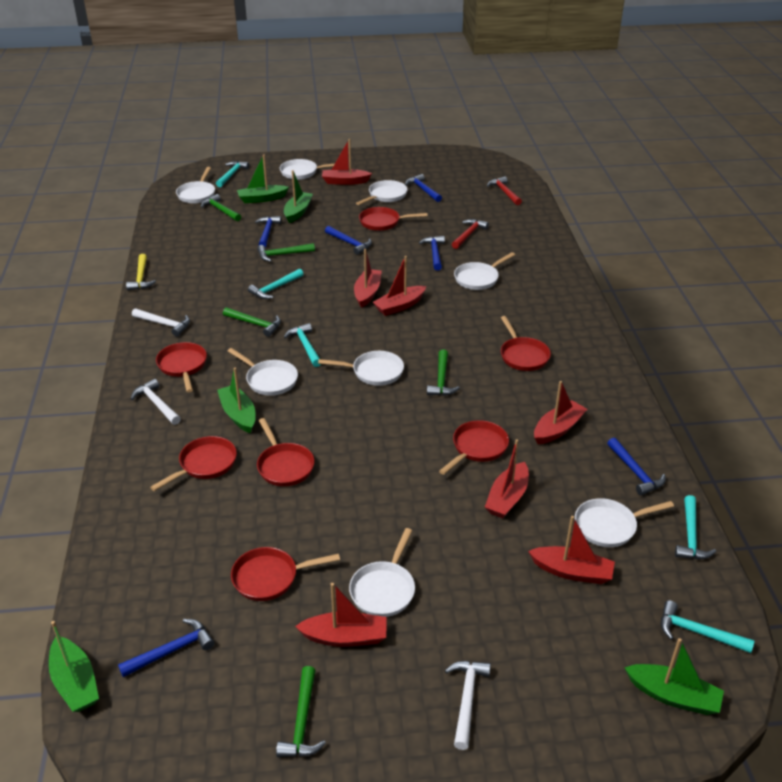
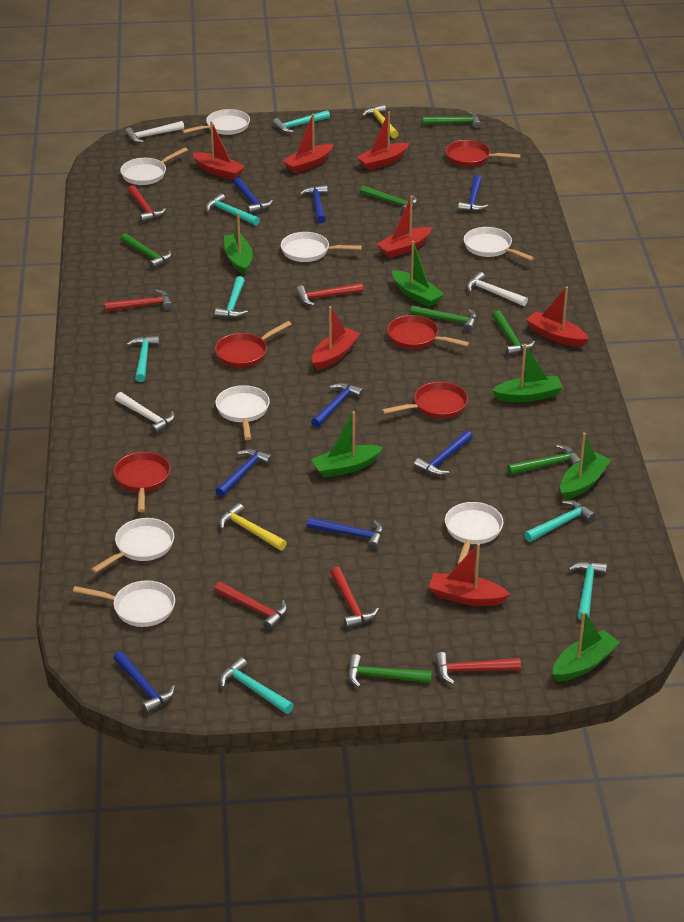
blue hammer: 6 -> 8
green boat: 5 -> 6
green hammer: 5 -> 7
red hammer: 2 -> 6
red pan: 7 -> 5
turquoise hammer: 5 -> 7
yellow hammer: 1 -> 2

